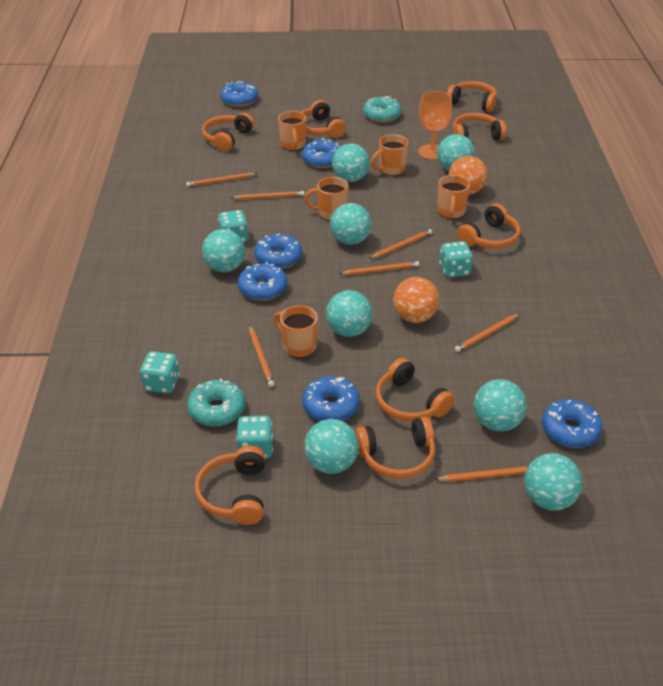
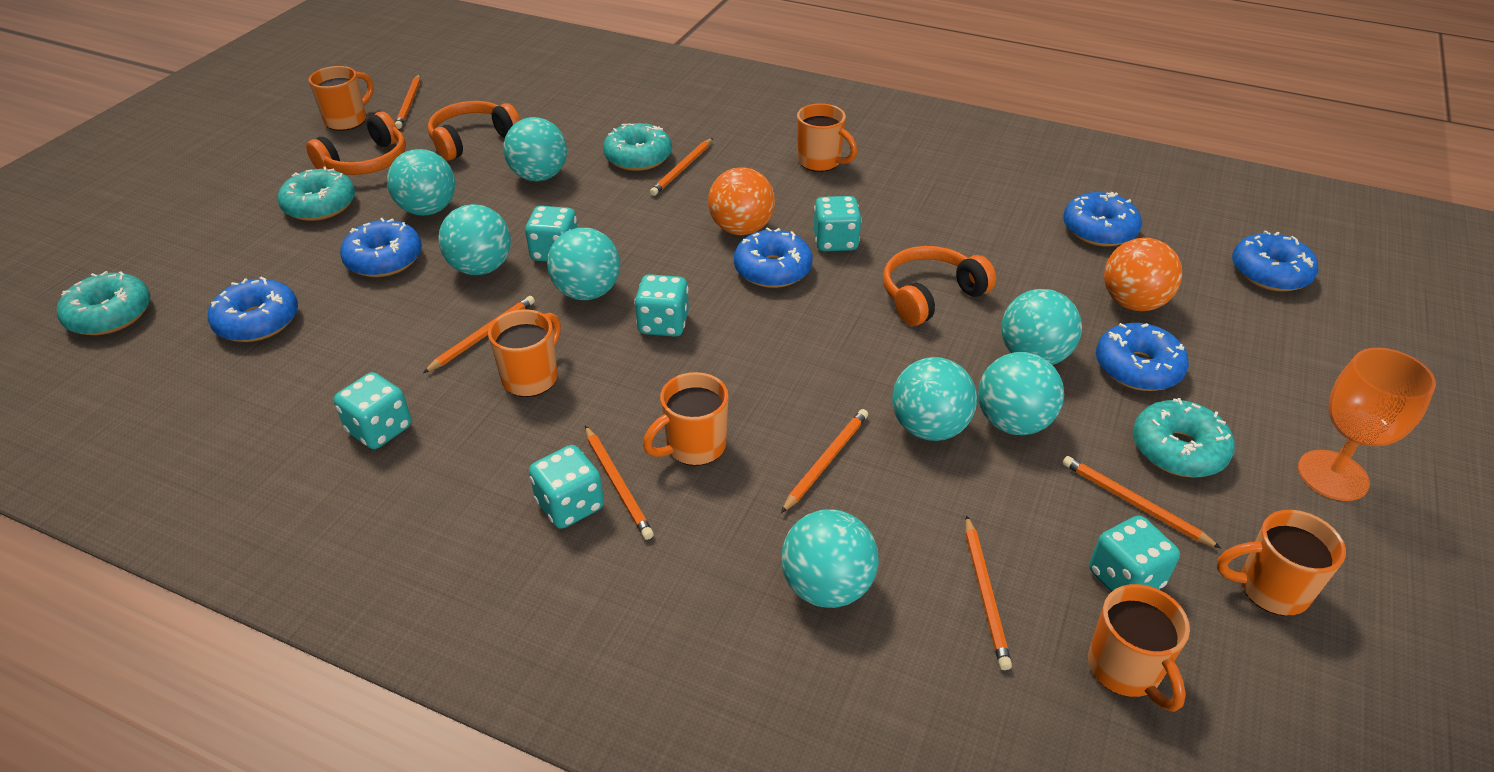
orange headphones: 8 -> 3
orange mug: 5 -> 6
turquoise dice: 4 -> 6
turquoise donut: 2 -> 4

